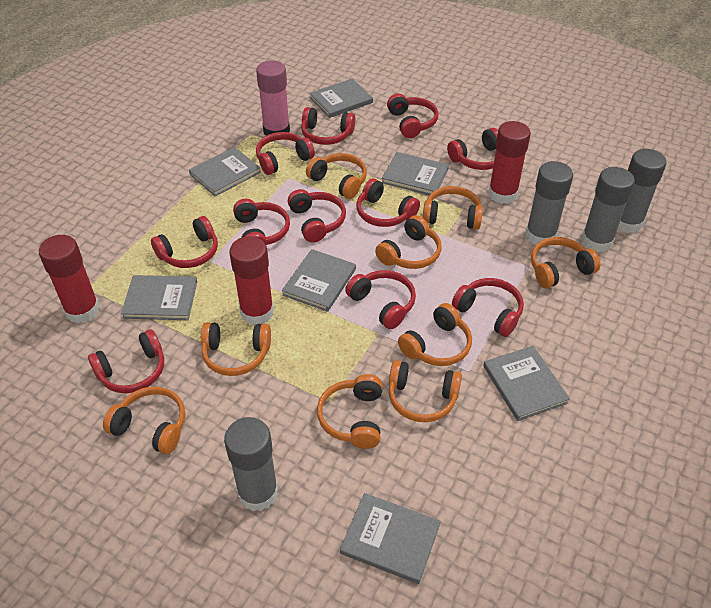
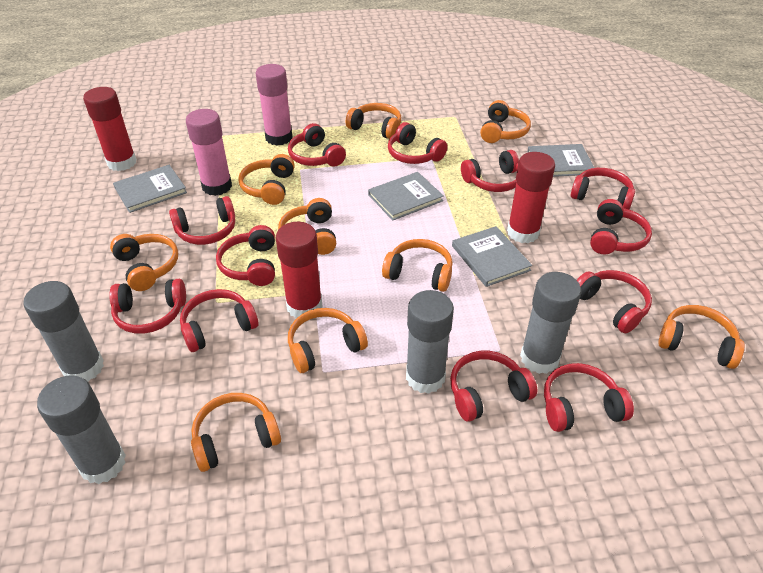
grey book: 7 -> 4
pink glue stick: 1 -> 2
red headphones: 11 -> 12

